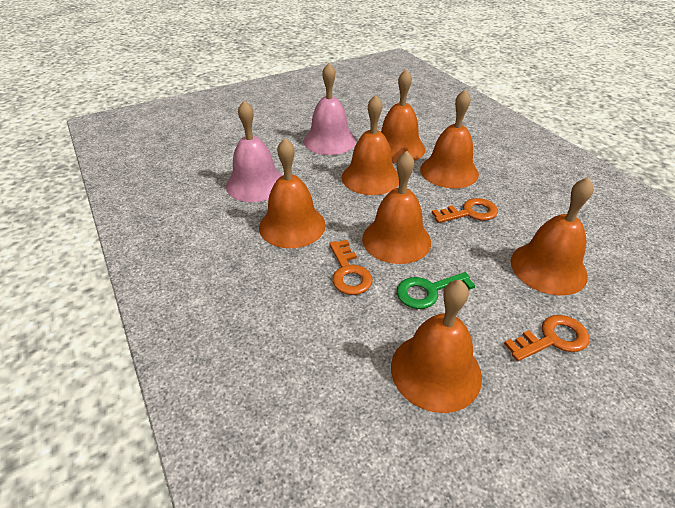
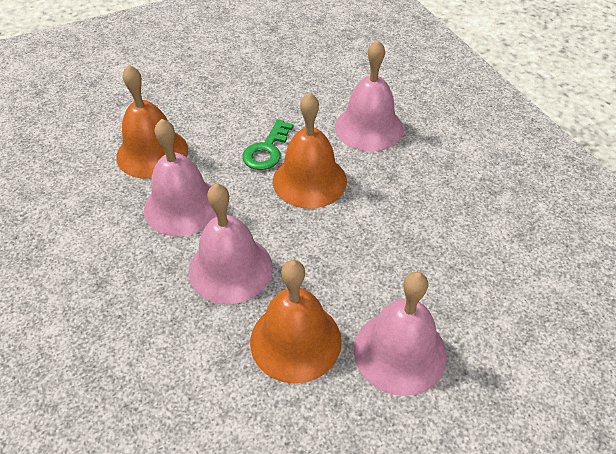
orange bell: 7 -> 3
orange key: 3 -> 0
pink bell: 2 -> 4

